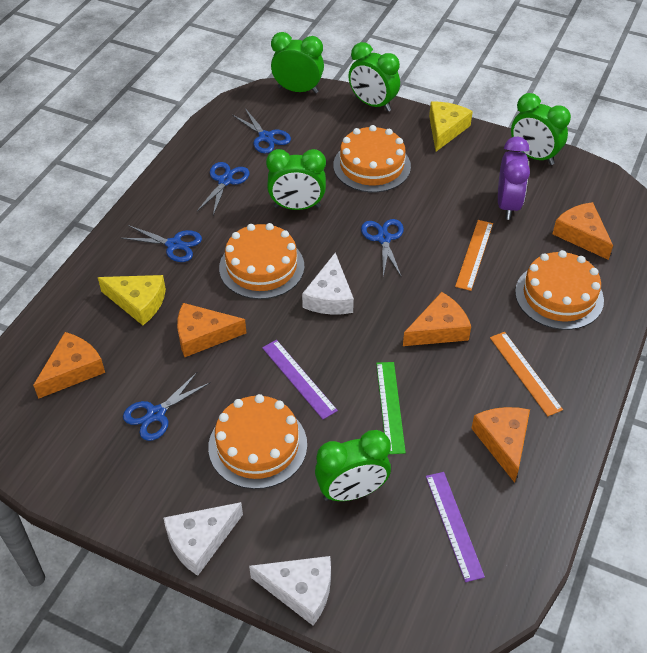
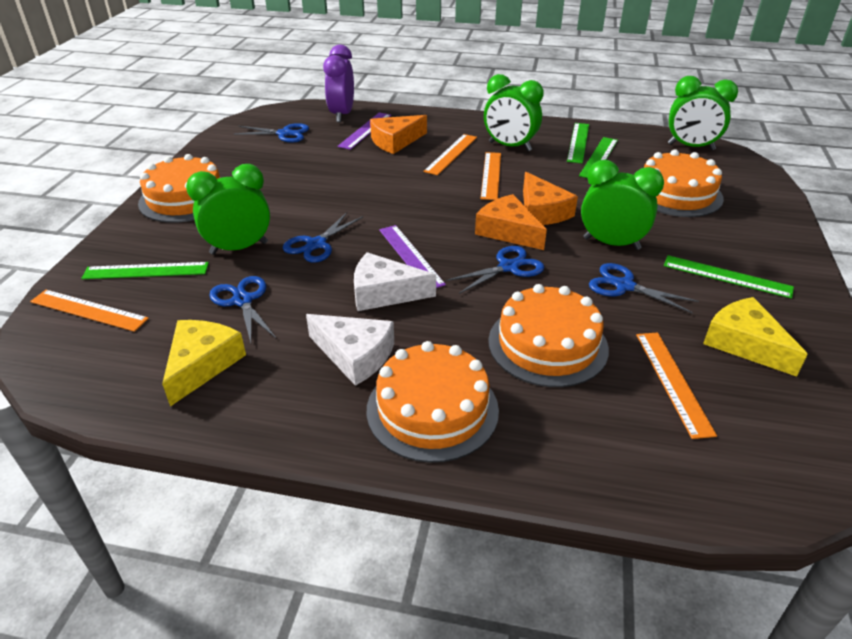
green clock: 5 -> 4
green ruler: 1 -> 4
orange cheese: 5 -> 3
orange ruler: 2 -> 4
white cheese: 3 -> 2

